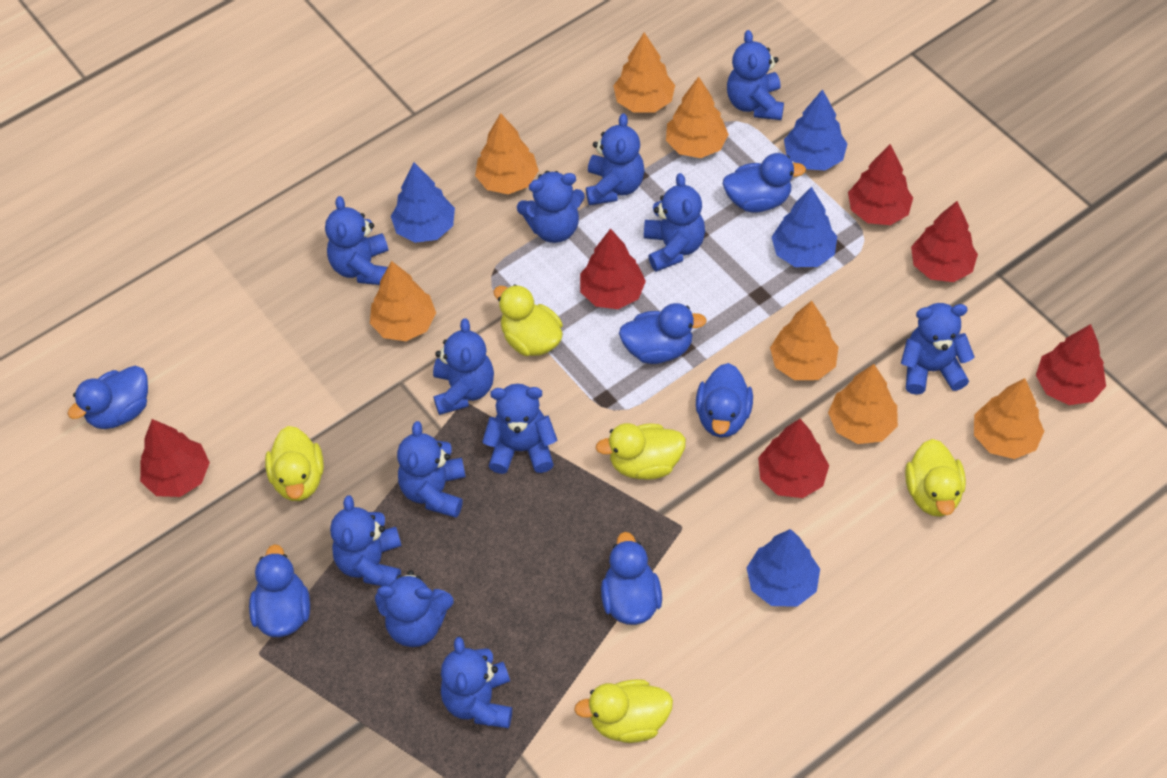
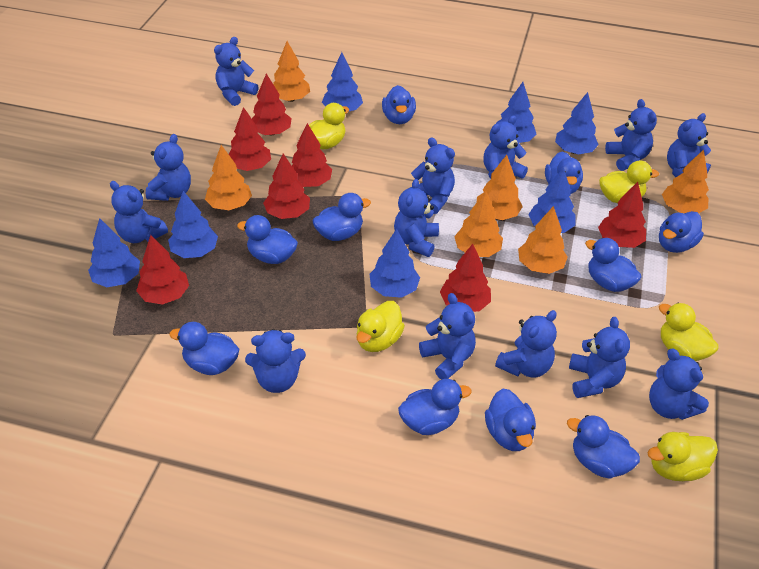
blue duck: 6 -> 10
blue teddy bear: 12 -> 13
blue tree: 4 -> 7
orange tree: 7 -> 6
red tree: 6 -> 7

